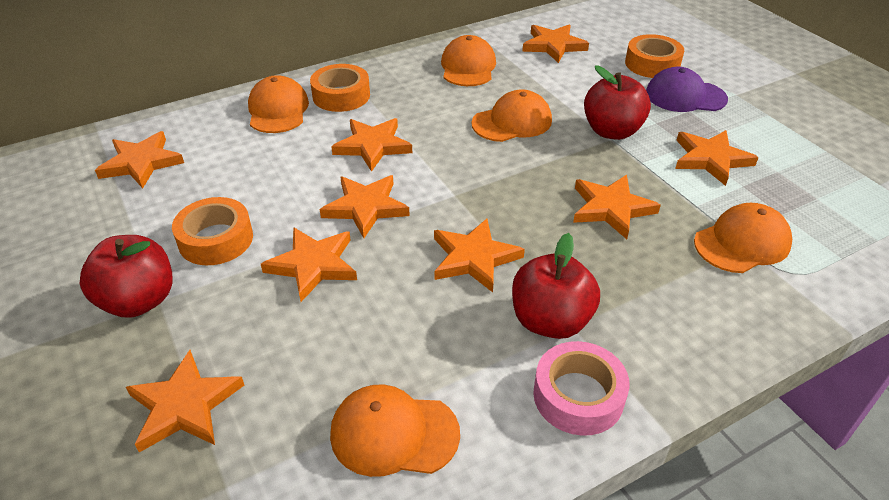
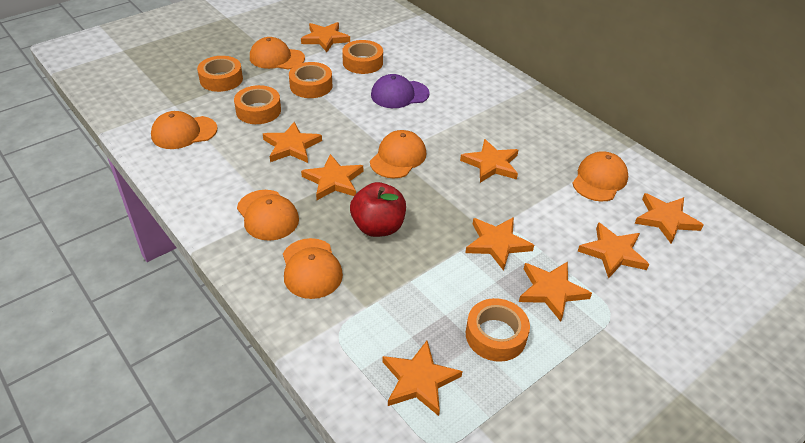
orange cap: 5 -> 6
orange tape: 3 -> 5
pink tape: 1 -> 0
red apple: 3 -> 1

